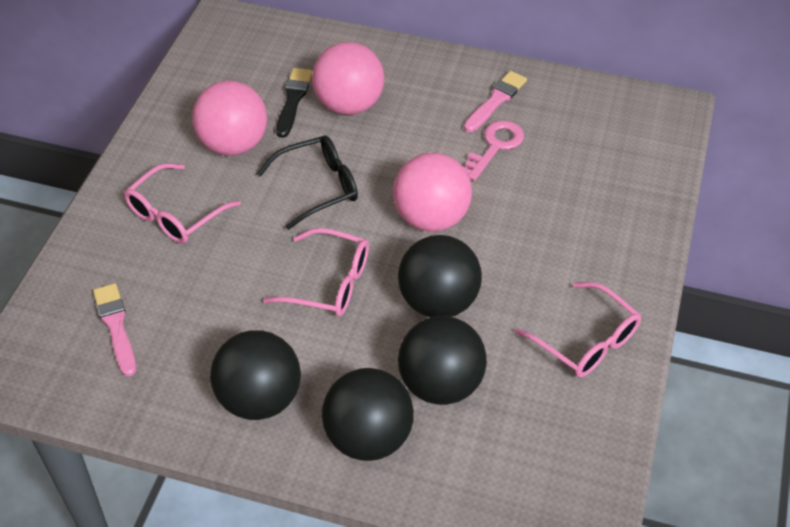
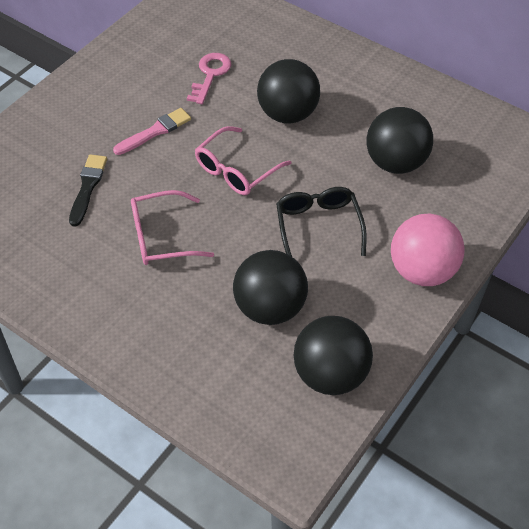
pink ball: 3 -> 1
pink brush: 2 -> 1
pink glasses: 3 -> 2

